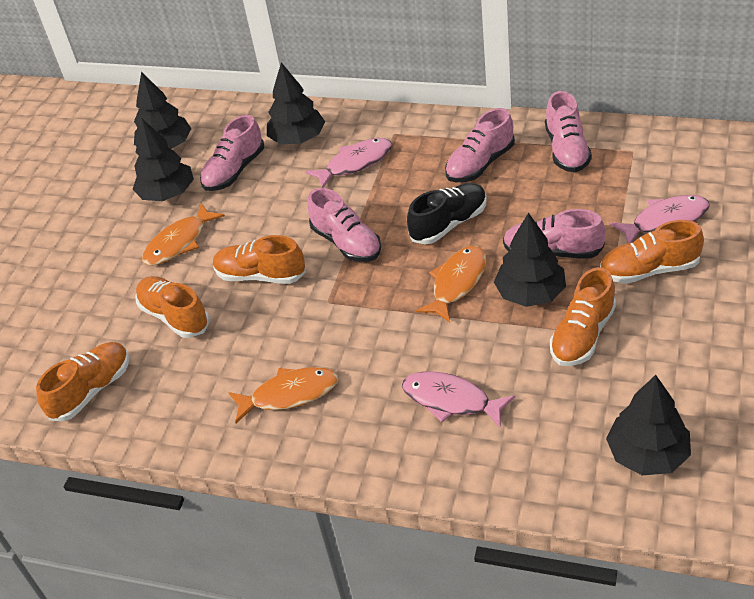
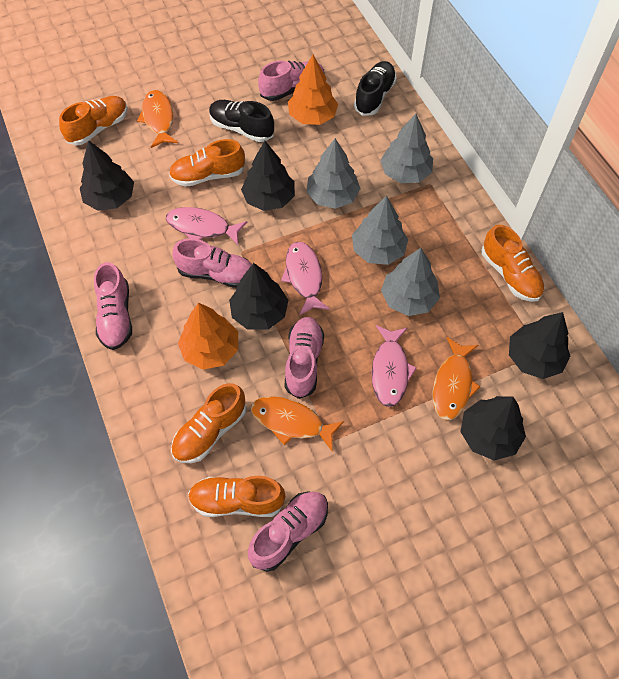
black shoe: 1 -> 2
grey tree: 0 -> 4
orange tree: 0 -> 2

